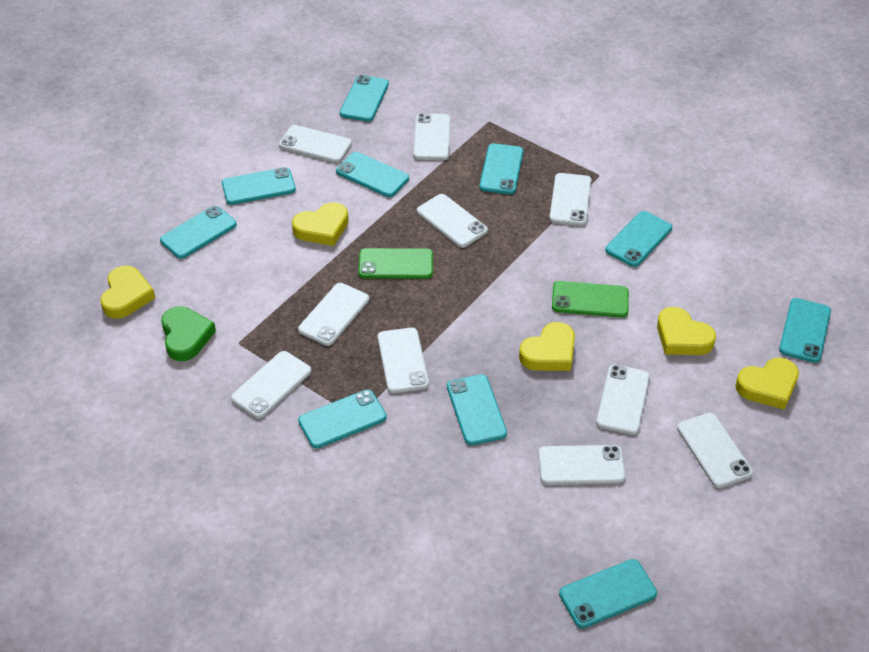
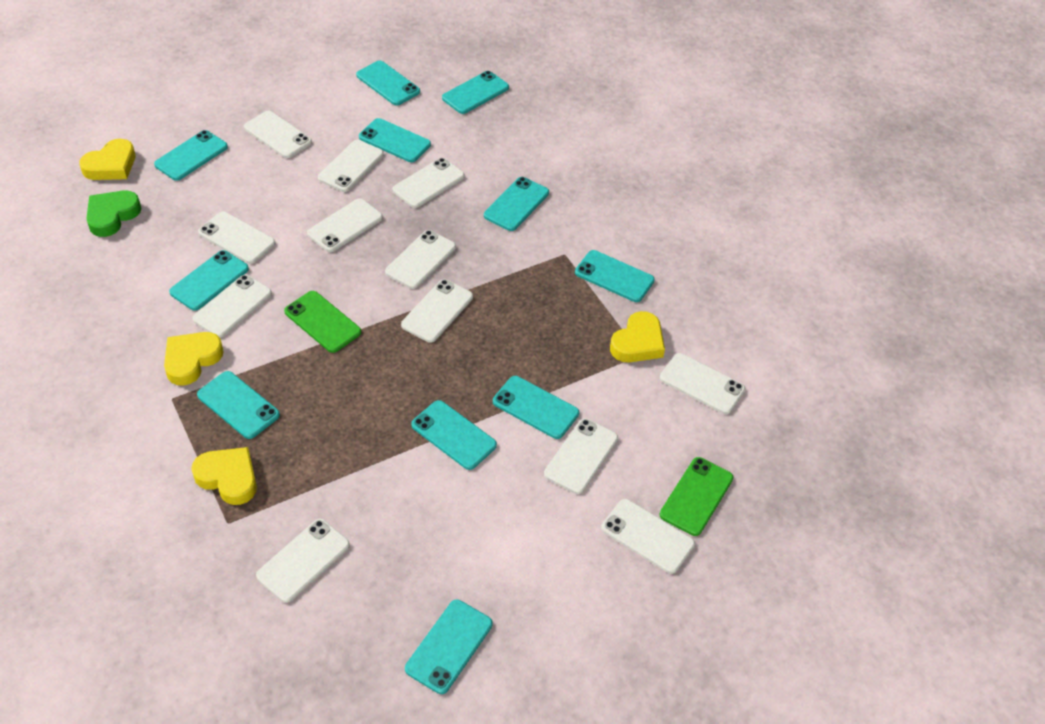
turquoise phone: 10 -> 11
white phone: 10 -> 12
yellow heart: 5 -> 4

